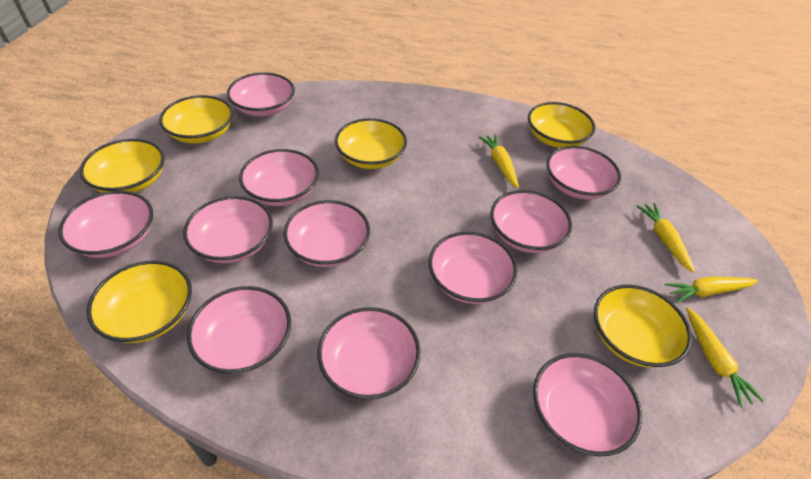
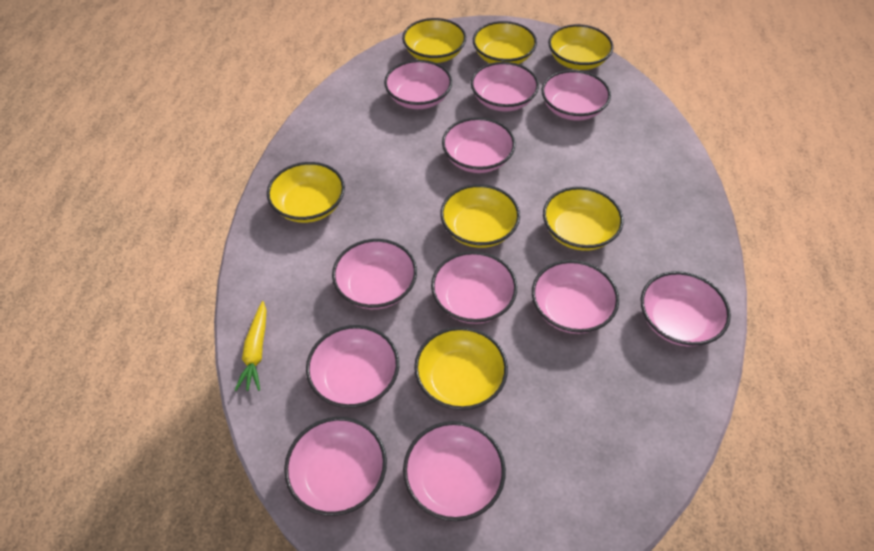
yellow bowl: 6 -> 7
yellow carrot: 4 -> 1

